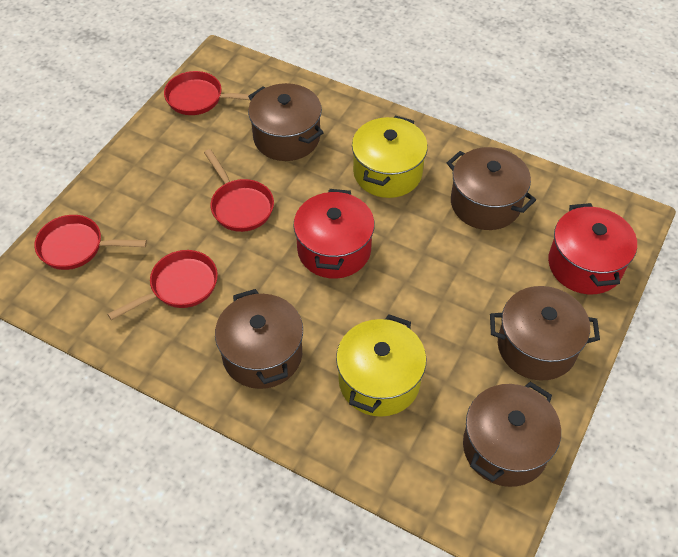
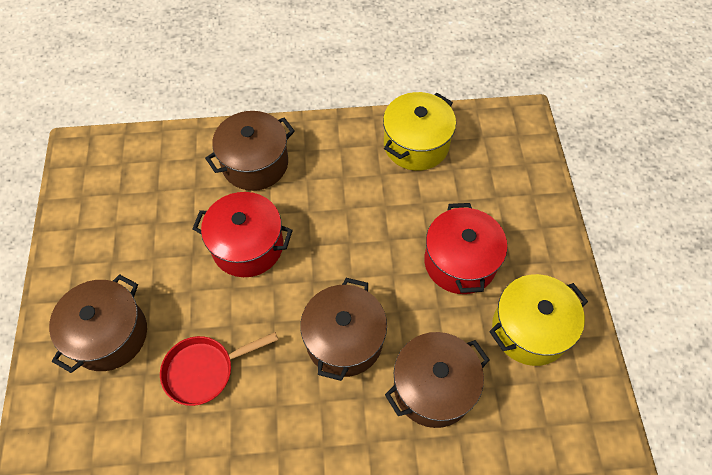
brown pot: 5 -> 4
red pan: 4 -> 1

